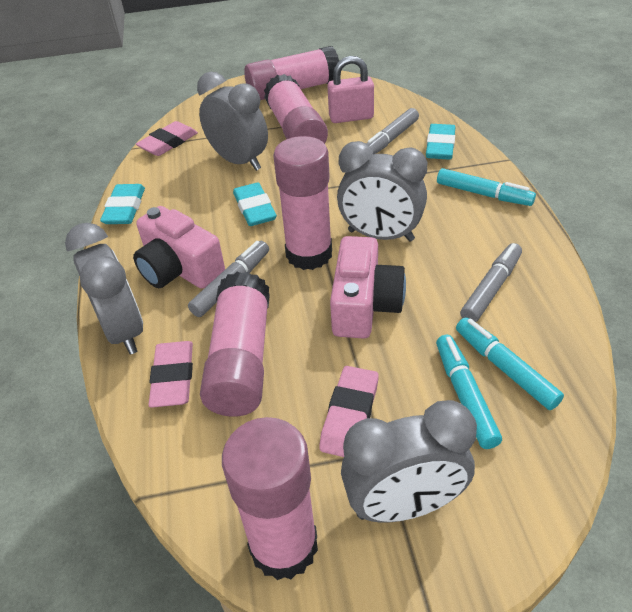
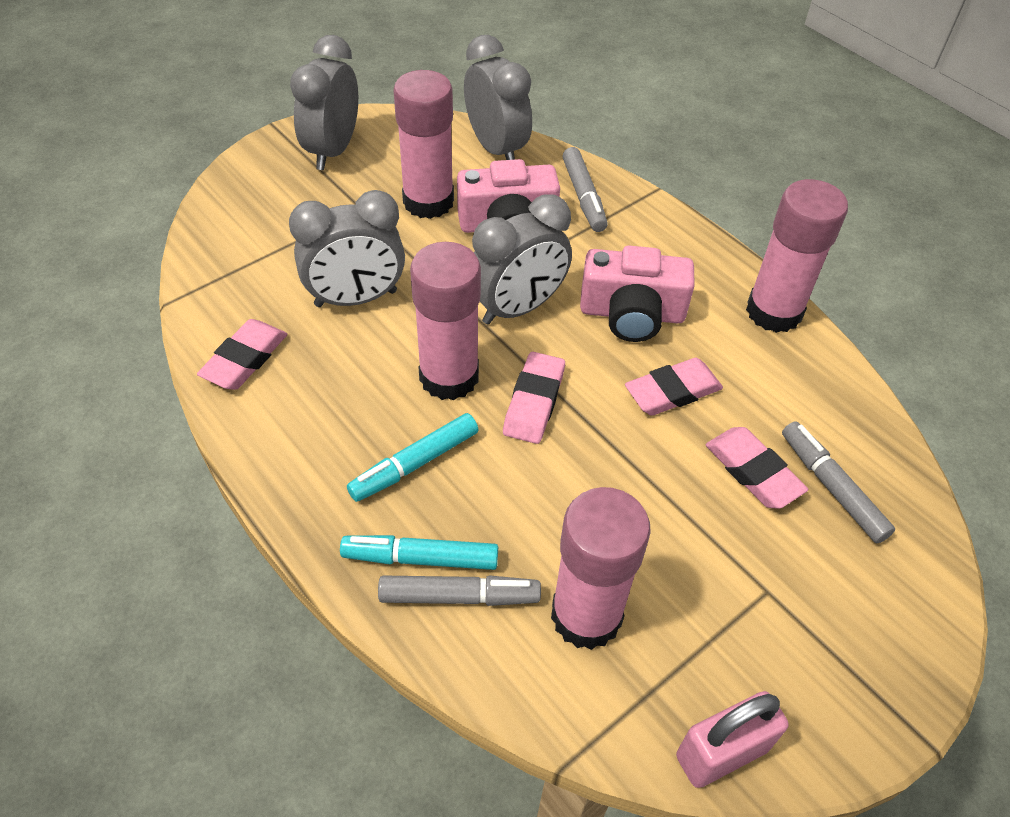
pink eraser: 3 -> 4
pink glue stick: 5 -> 4
turquoise eraser: 3 -> 0
turquoise marker: 3 -> 2

